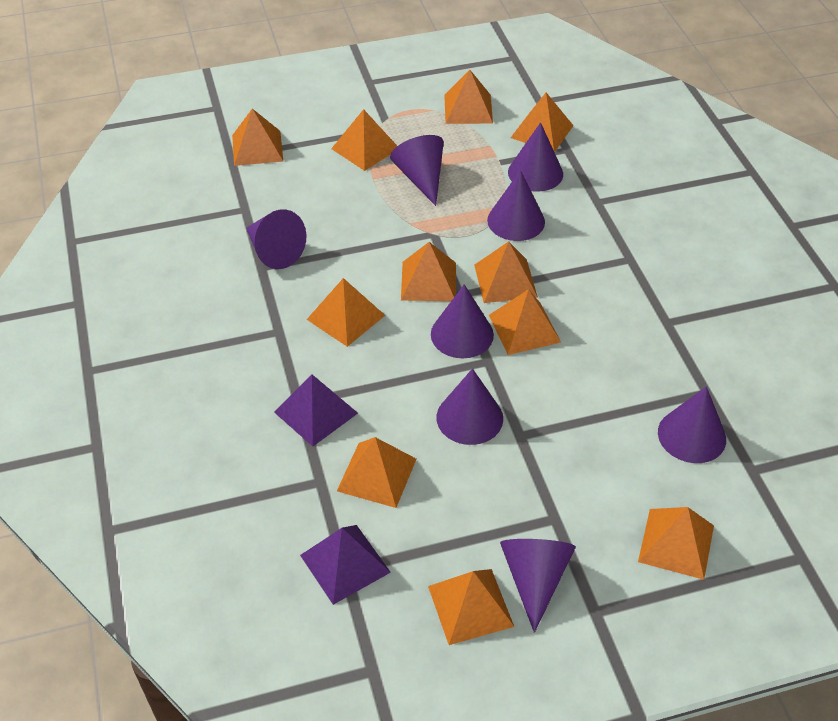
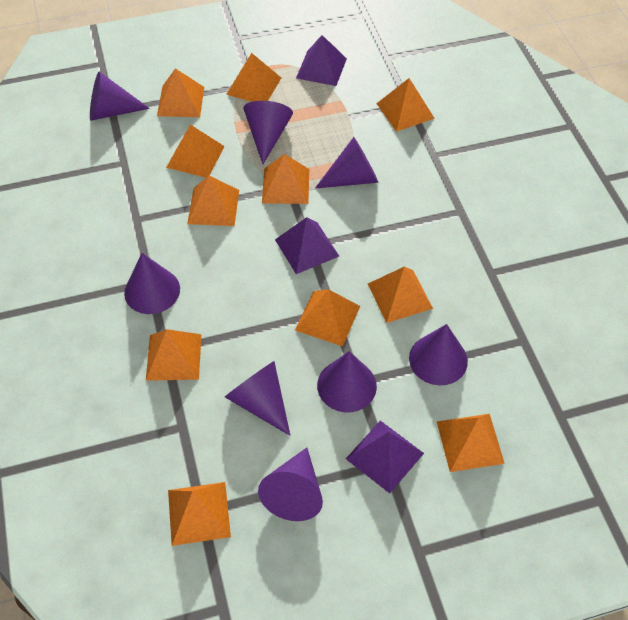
purple pyramid: 2 -> 3

